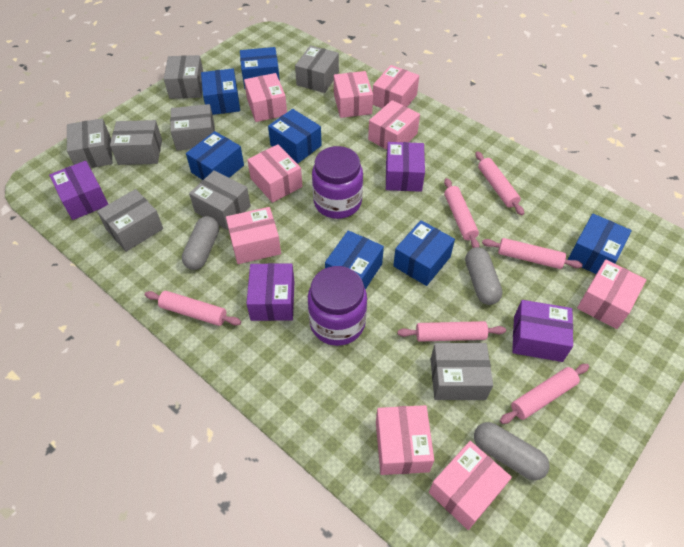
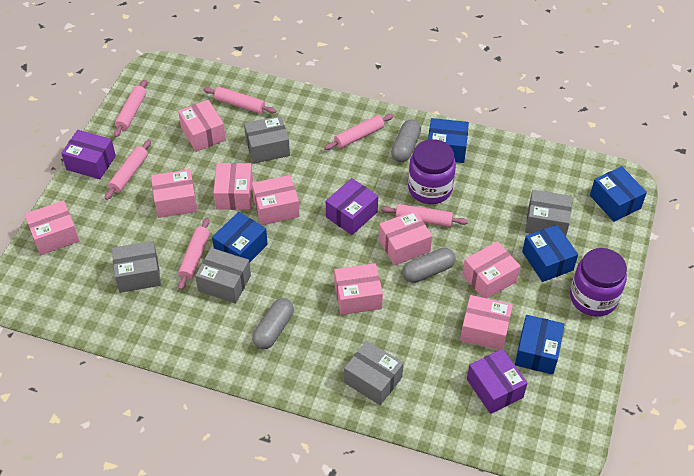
blue box: 7 -> 5
grey box: 8 -> 5
purple box: 4 -> 3

